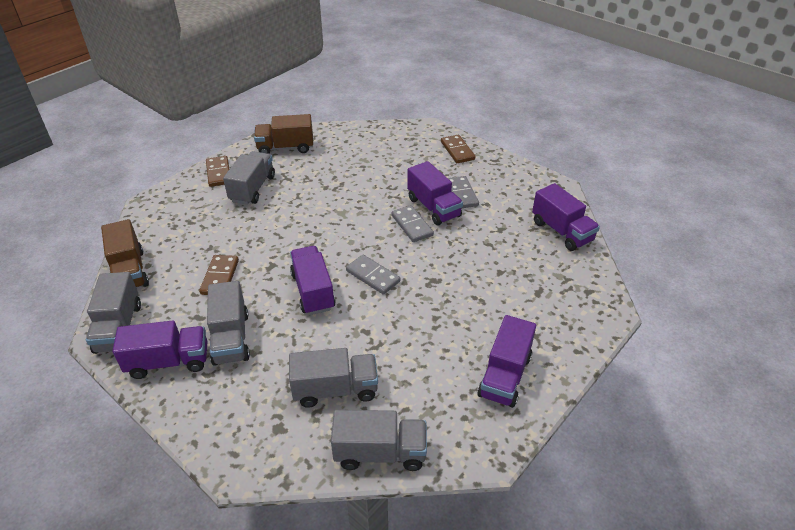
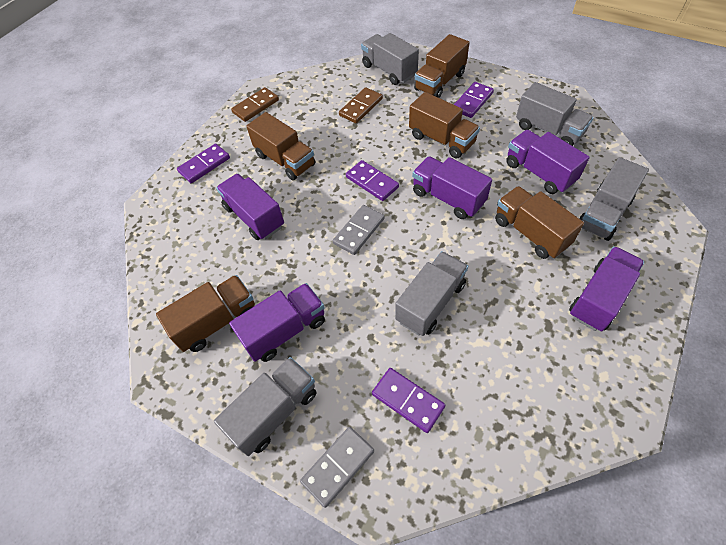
brown domino: 3 -> 2
brown truck: 2 -> 5
grey domino: 3 -> 2
purple domino: 0 -> 4

